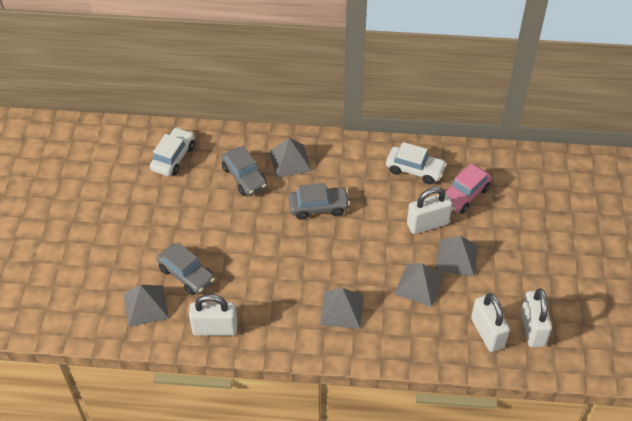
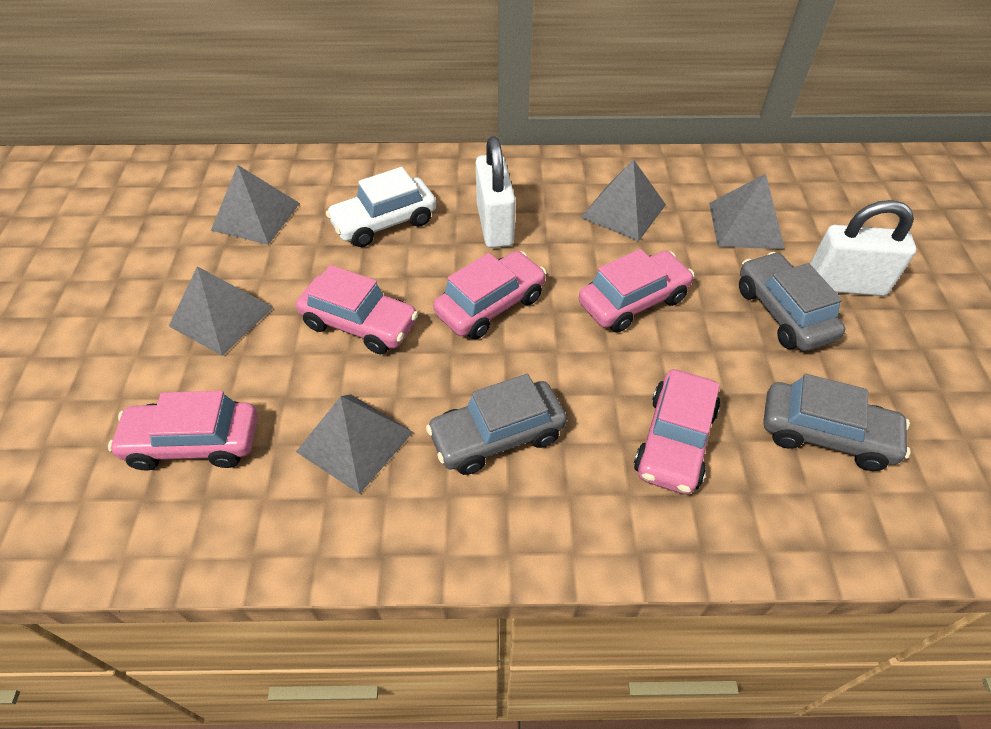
pink car: 1 -> 5
white car: 2 -> 1
white padlock: 4 -> 2

